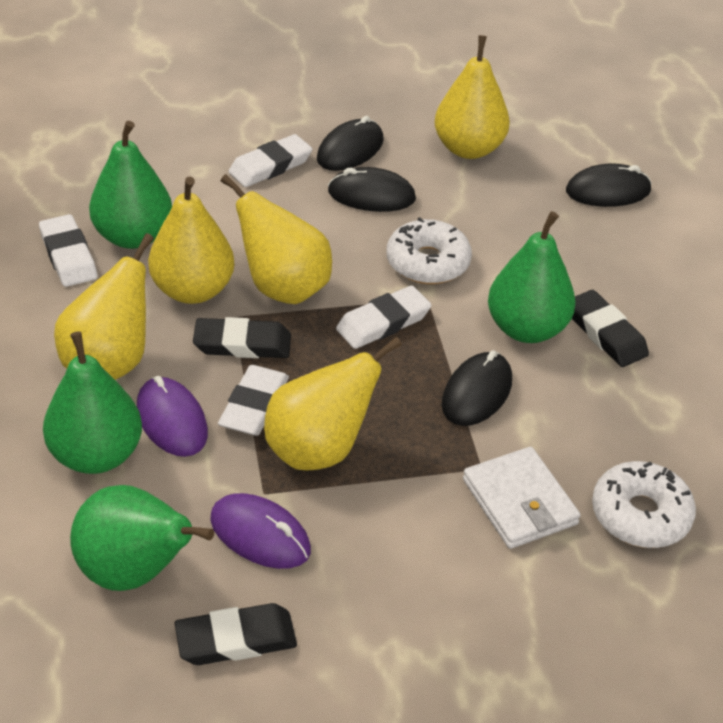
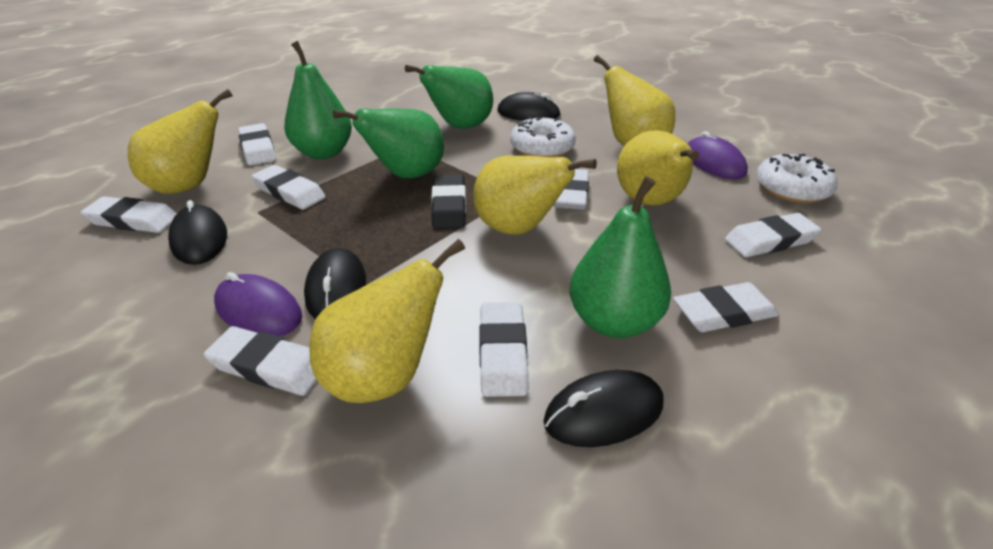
black eraser: 3 -> 1
white eraser: 4 -> 8
white wallet: 1 -> 0

